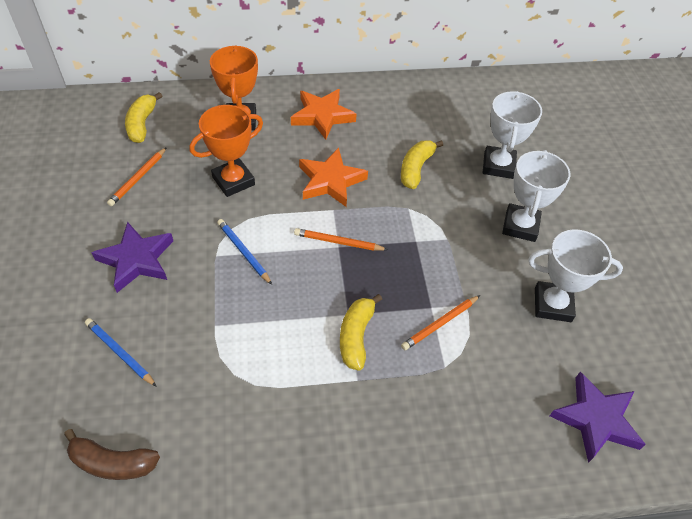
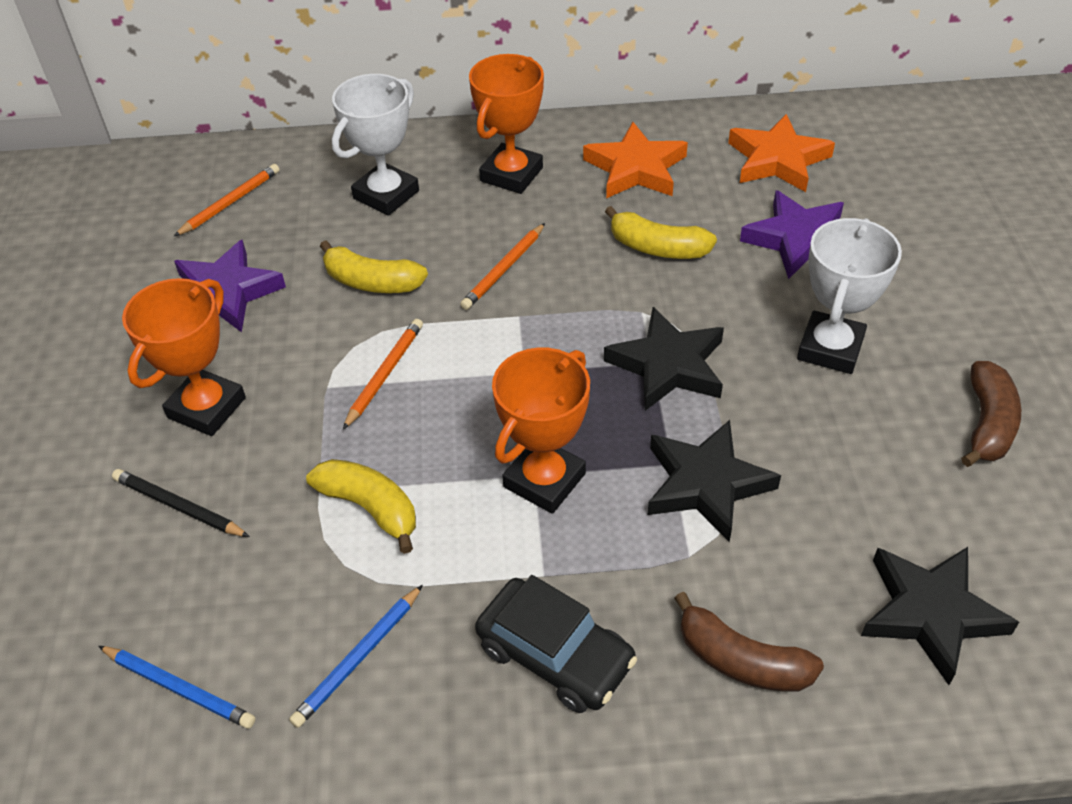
black car: 0 -> 1
black pencil: 0 -> 1
black star: 0 -> 3
brown banana: 1 -> 2
orange trophy: 2 -> 3
white trophy: 3 -> 2

